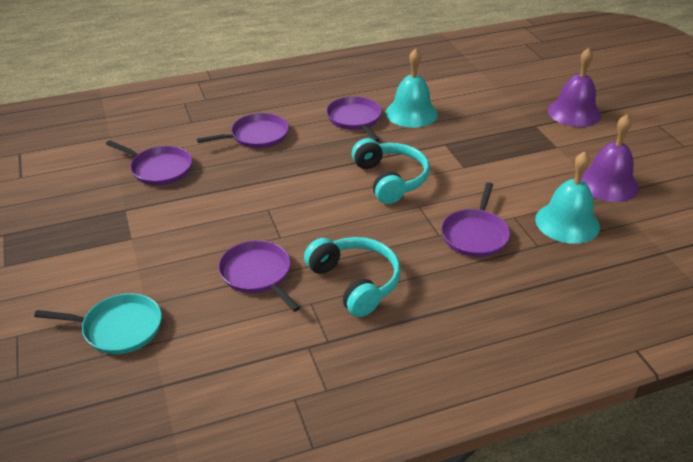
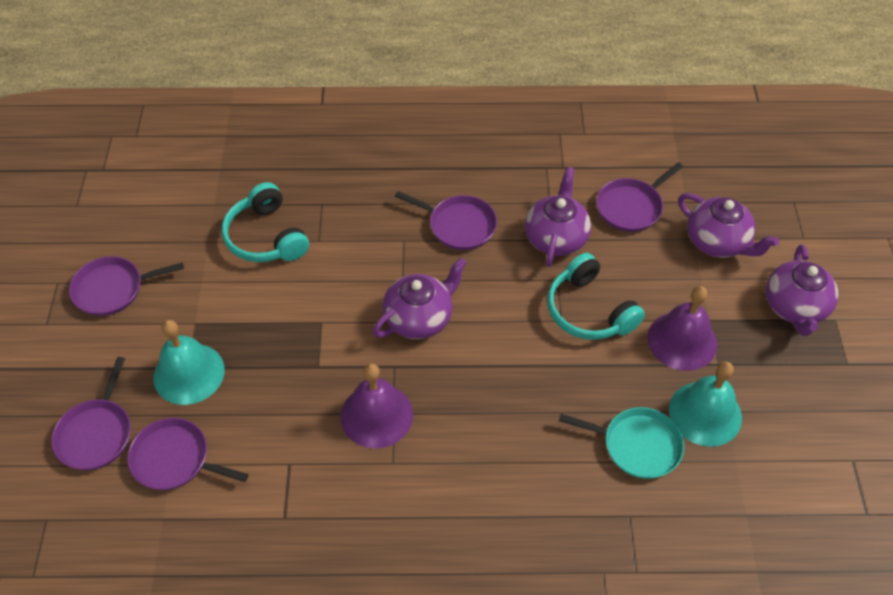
purple teapot: 0 -> 4

